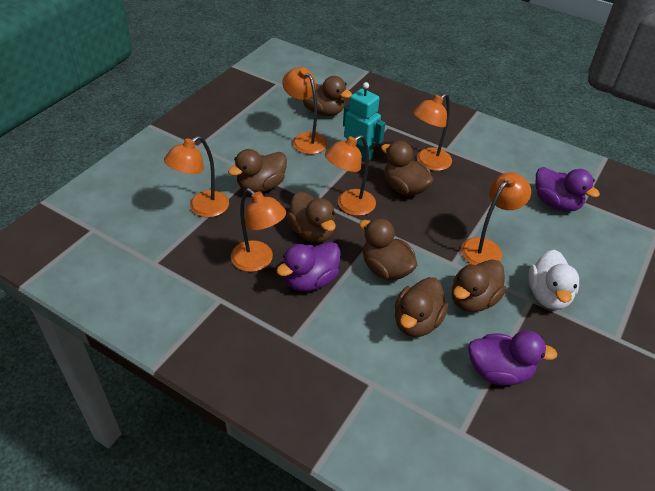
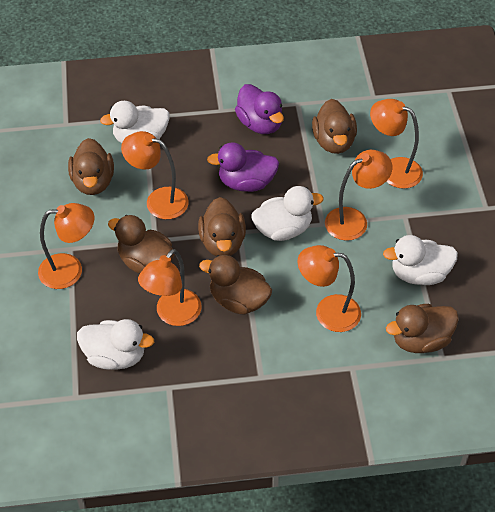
brown duck: 7 -> 6
purple duck: 3 -> 2
turquoise robot: 1 -> 0
white duck: 1 -> 4

